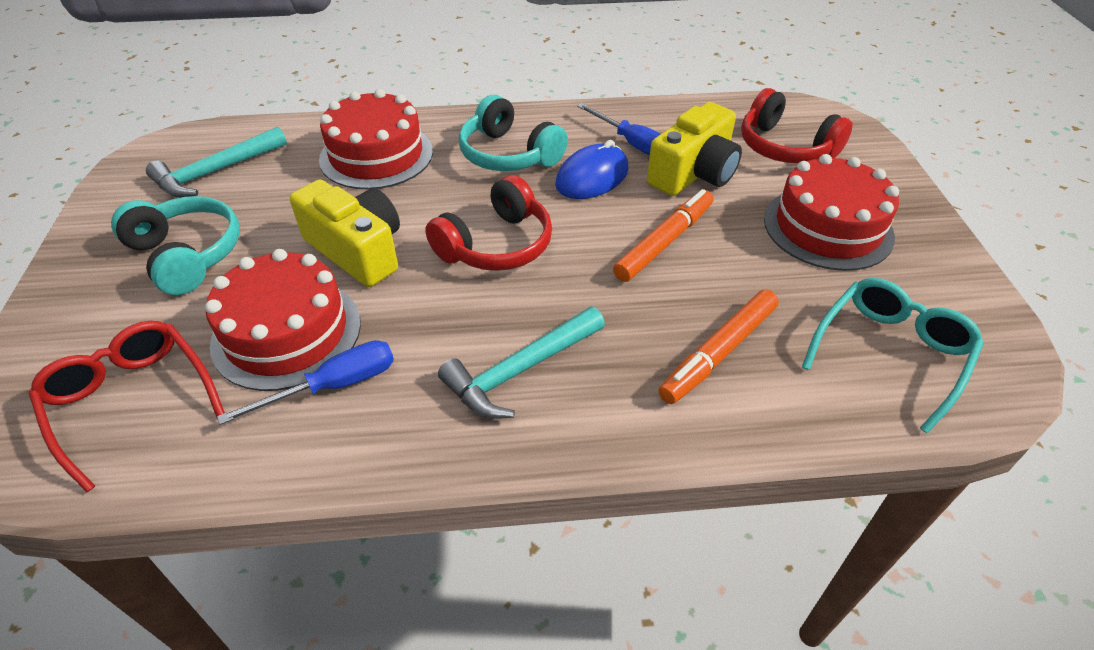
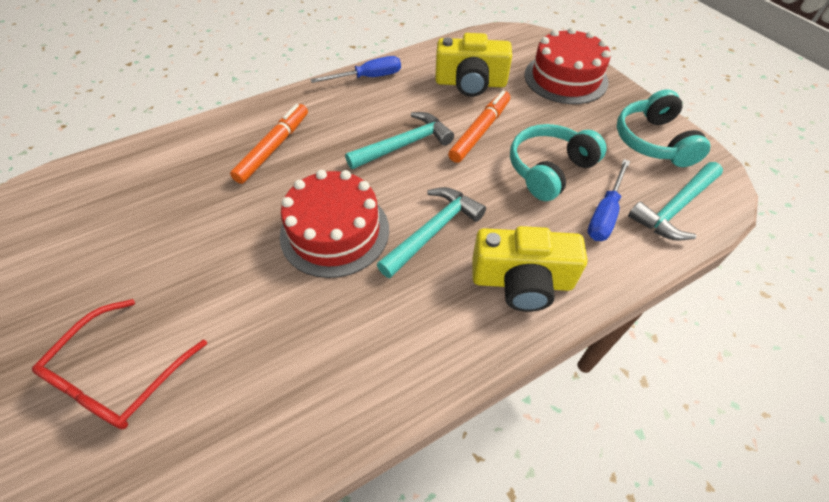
blue mouse: 1 -> 0
red cake: 3 -> 2
red headphones: 2 -> 0
turquoise glasses: 1 -> 0
turquoise hammer: 2 -> 3

